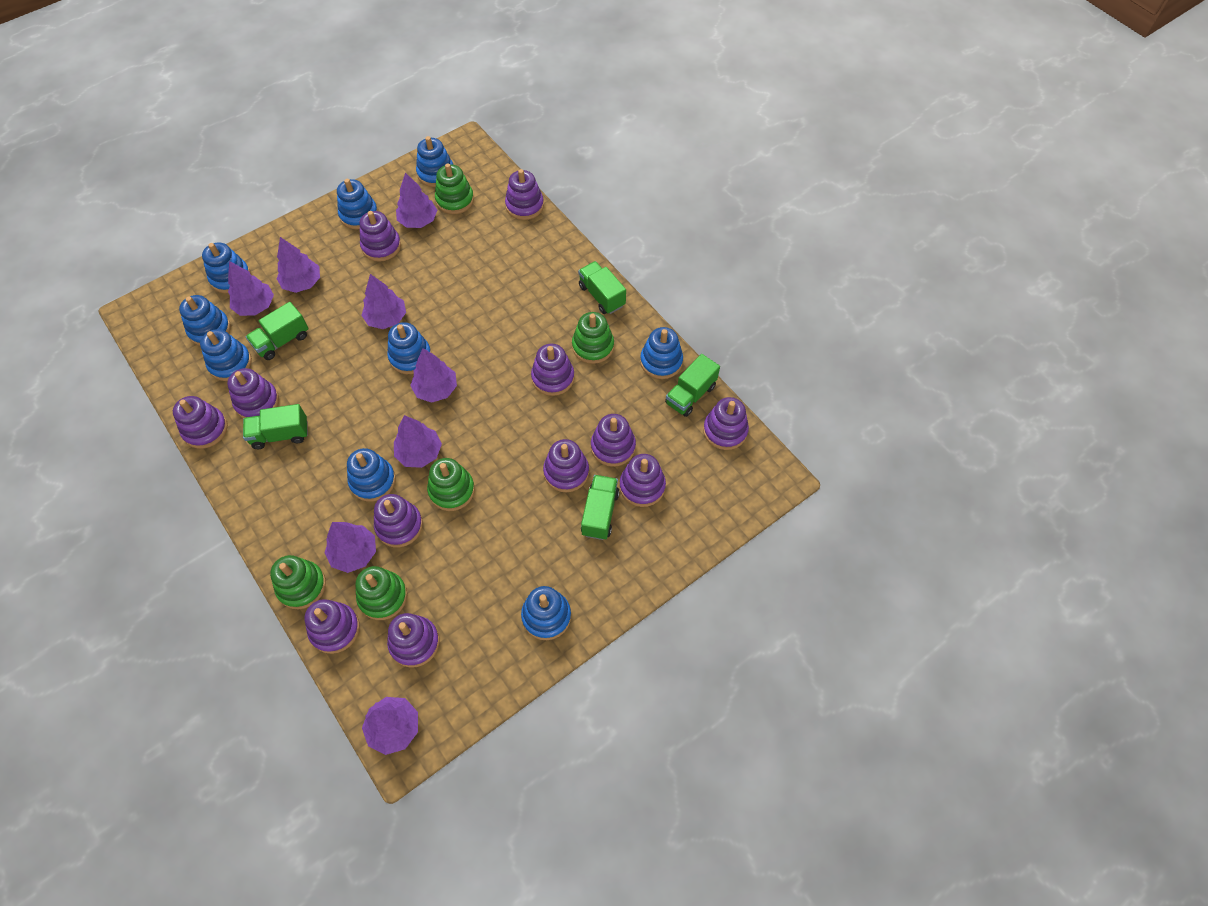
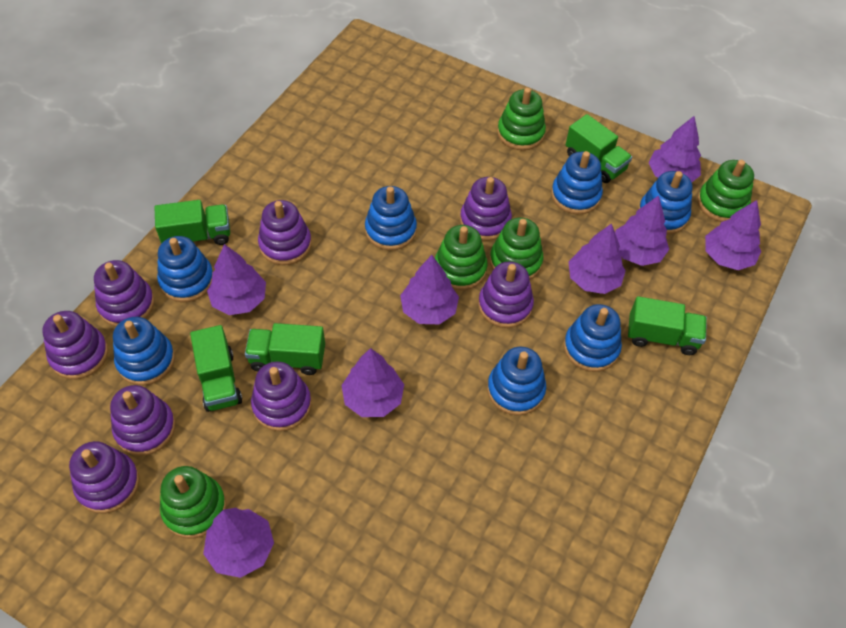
blue stacking toy: 9 -> 7
purple stacking toy: 12 -> 8

